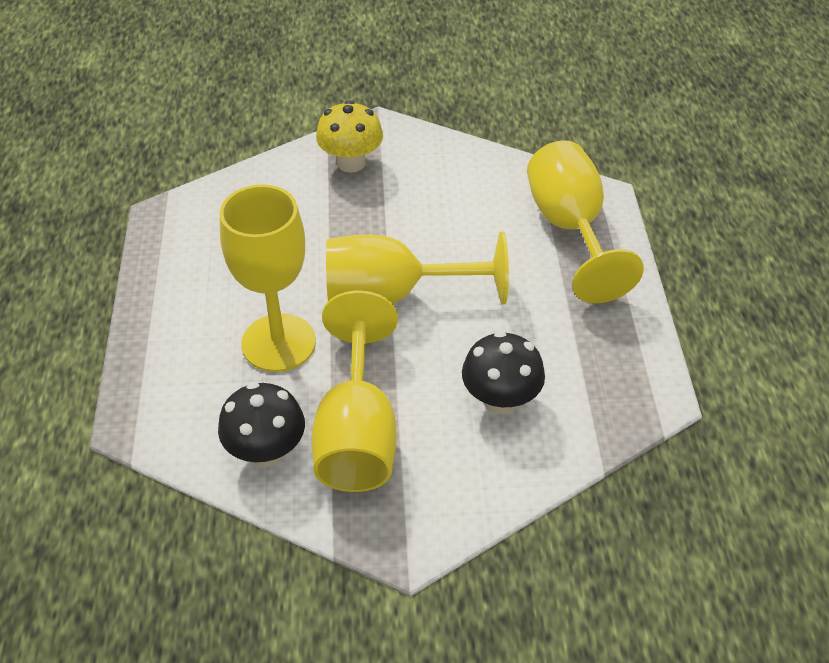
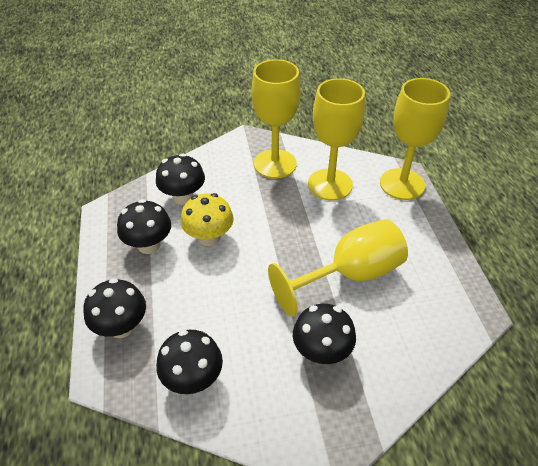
black mushroom: 2 -> 5

